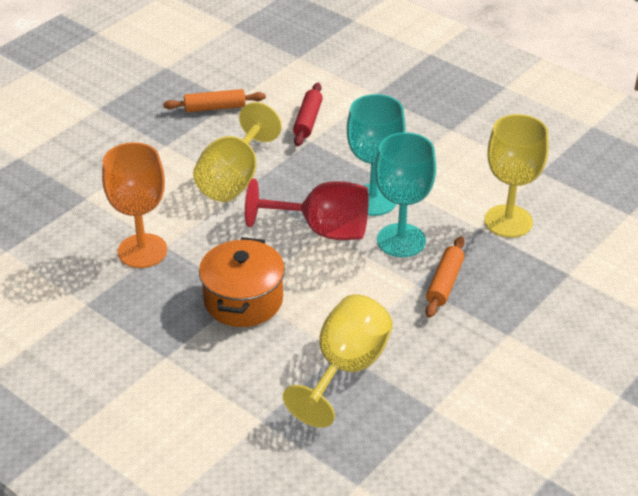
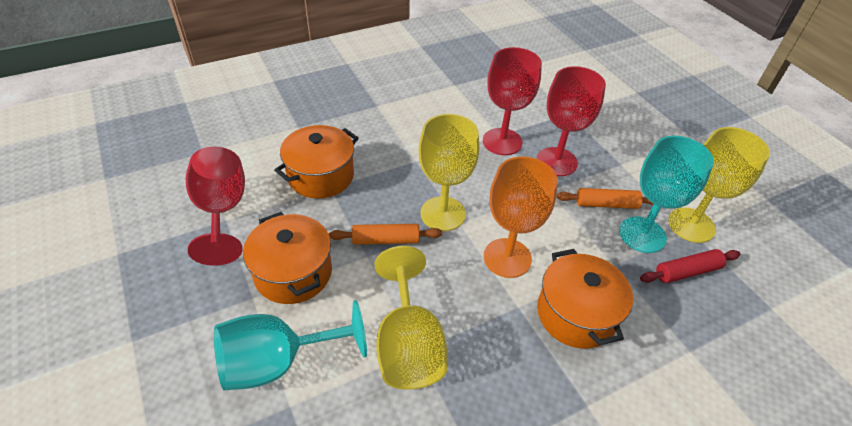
orange pot: 1 -> 3
red goblet: 1 -> 3

